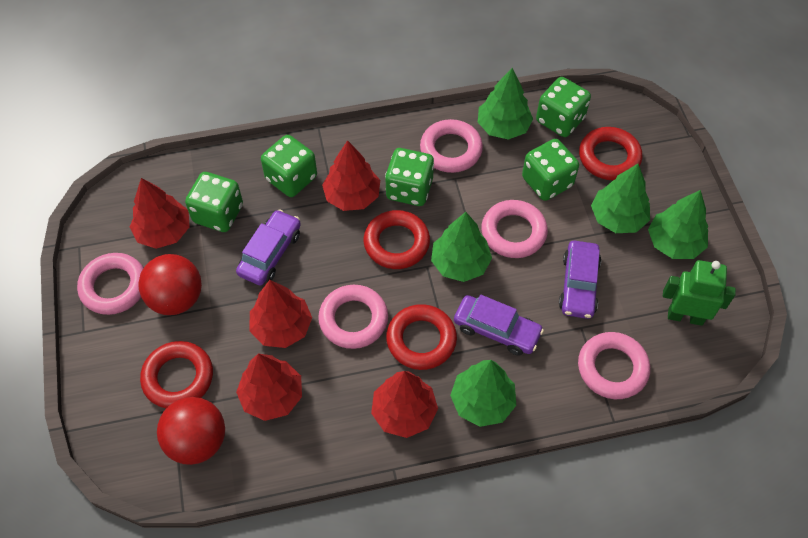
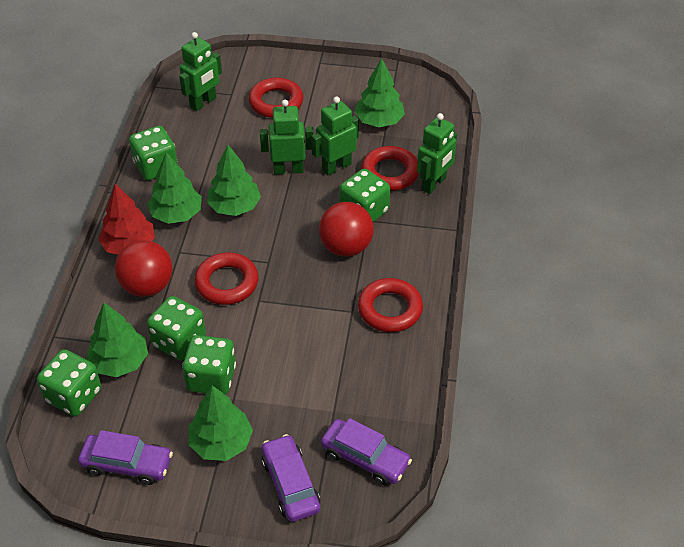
green robot: 1 -> 4
pink ring: 5 -> 0
red tree: 5 -> 1

